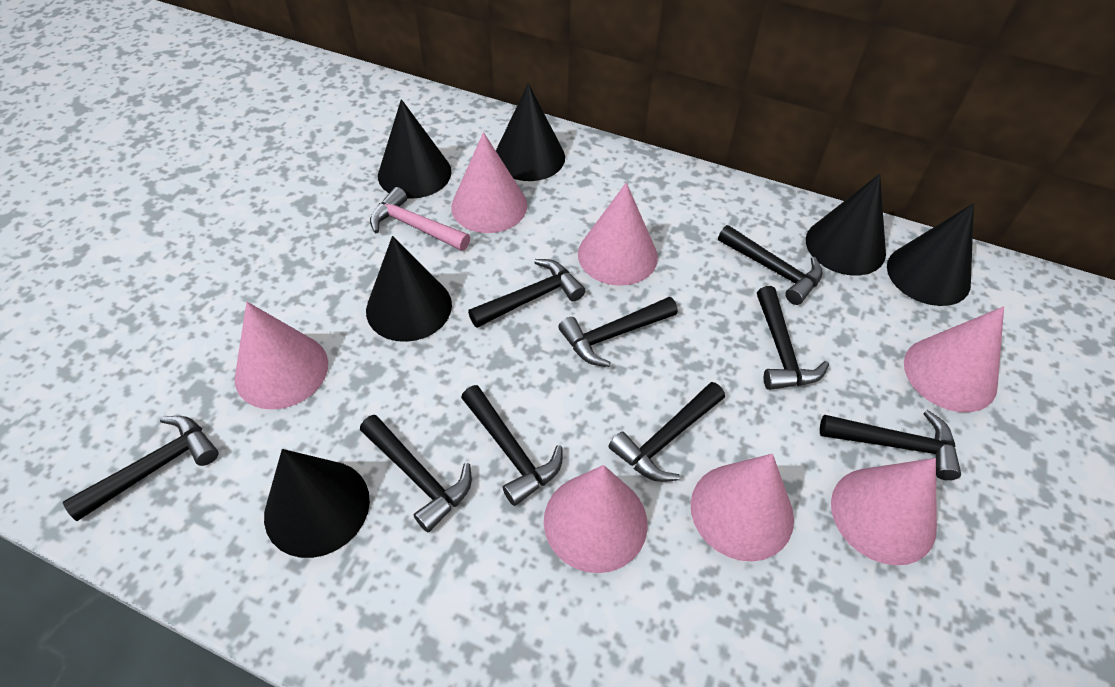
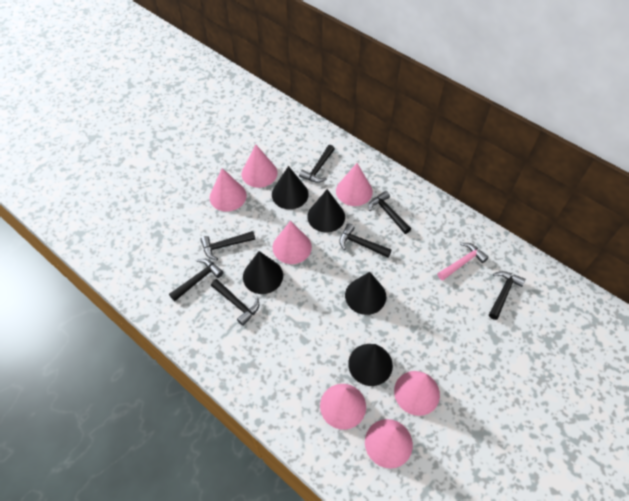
black cone: 6 -> 5
black hammer: 9 -> 7

